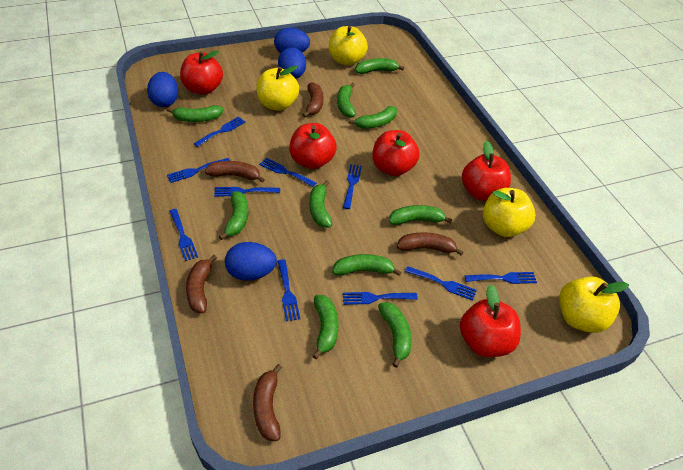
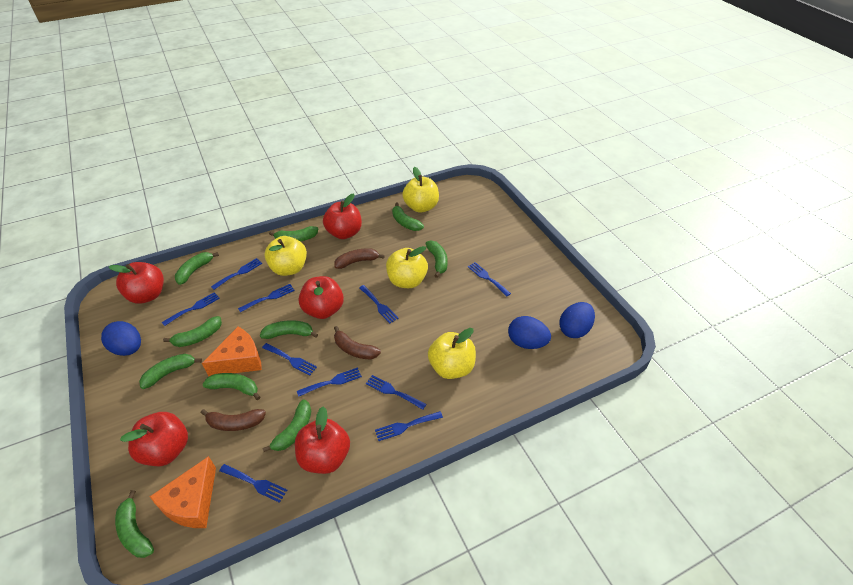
blue egg: 4 -> 3
brown banana: 5 -> 3
orange cheese: 0 -> 2

